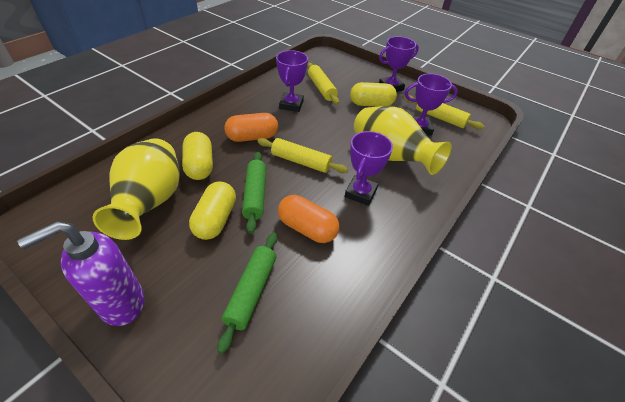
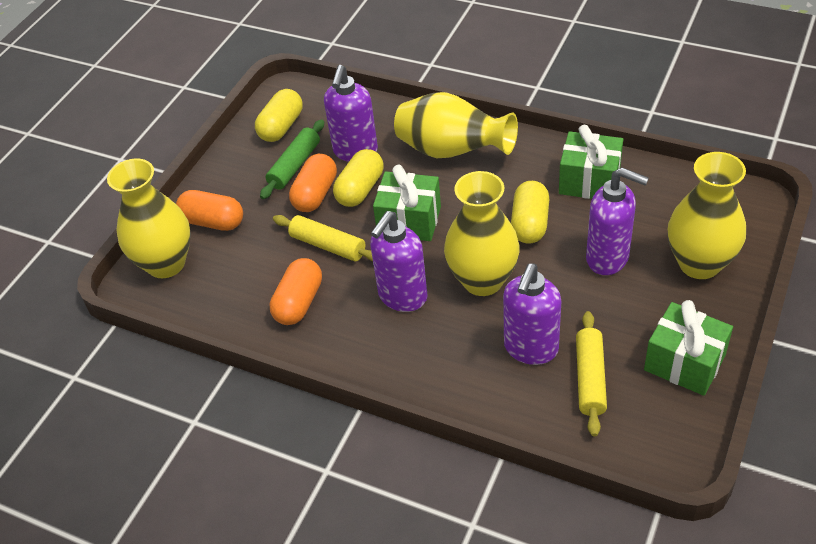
green gift: 0 -> 3
green rolling pin: 2 -> 1
orange capsule: 2 -> 3
purple soap dispenser: 1 -> 4
purple trophy: 4 -> 0
yellow rolling pin: 3 -> 2
yellow vase: 2 -> 4

